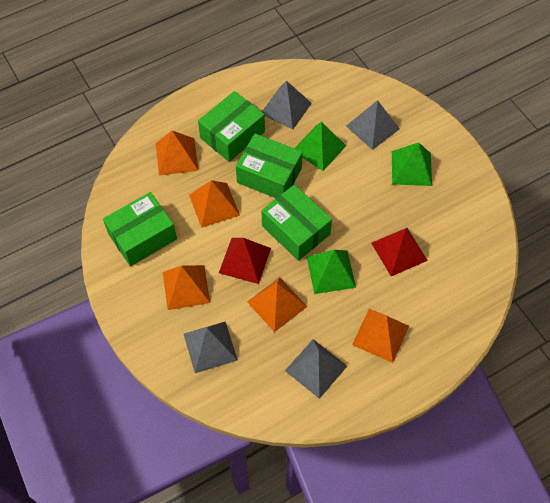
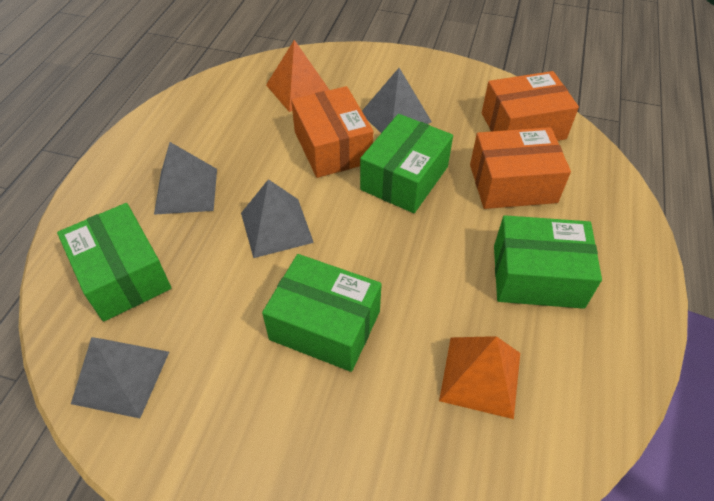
green pyramid: 3 -> 0
orange box: 0 -> 3
orange pyramid: 5 -> 2
red pyramid: 2 -> 0

